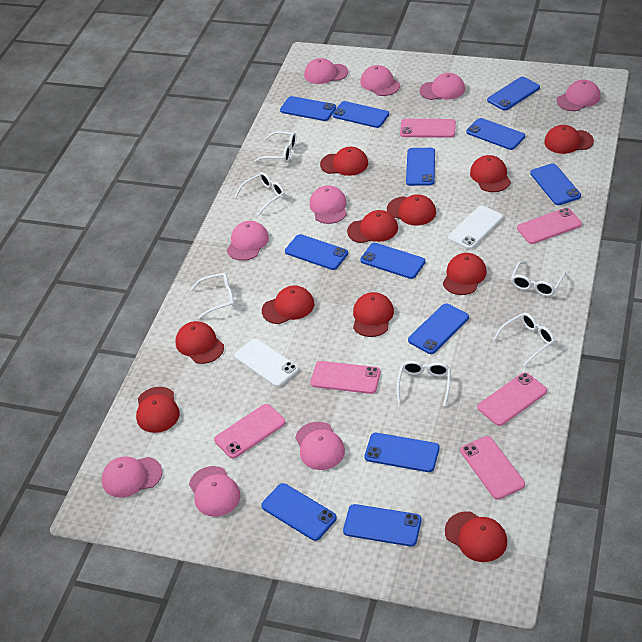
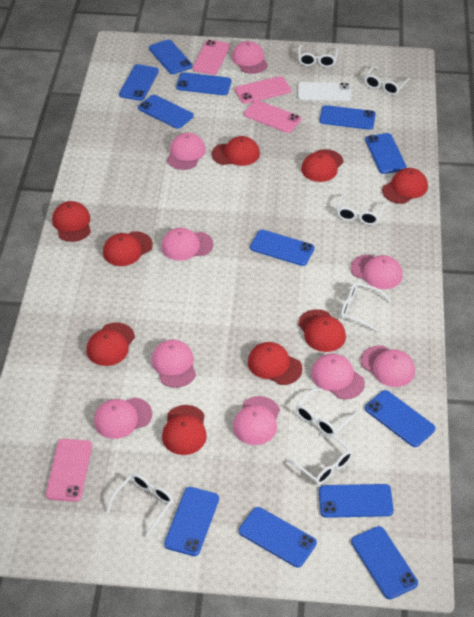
pink phone: 6 -> 4
red cap: 11 -> 9
white glasses: 6 -> 7
white phone: 2 -> 1

